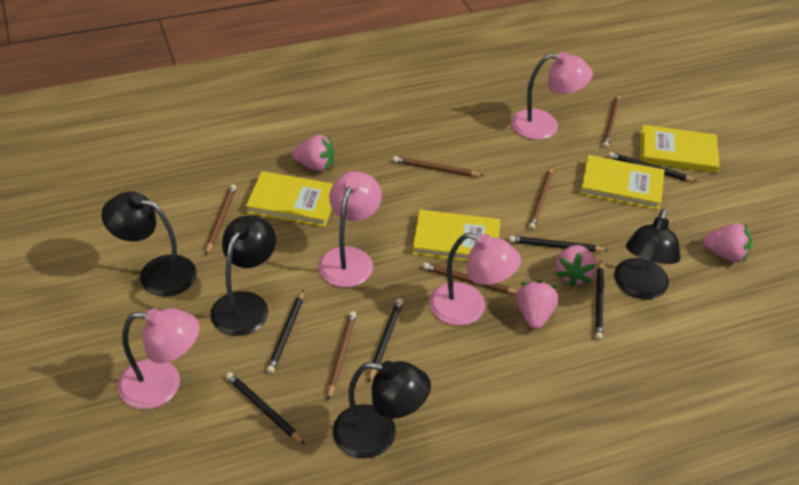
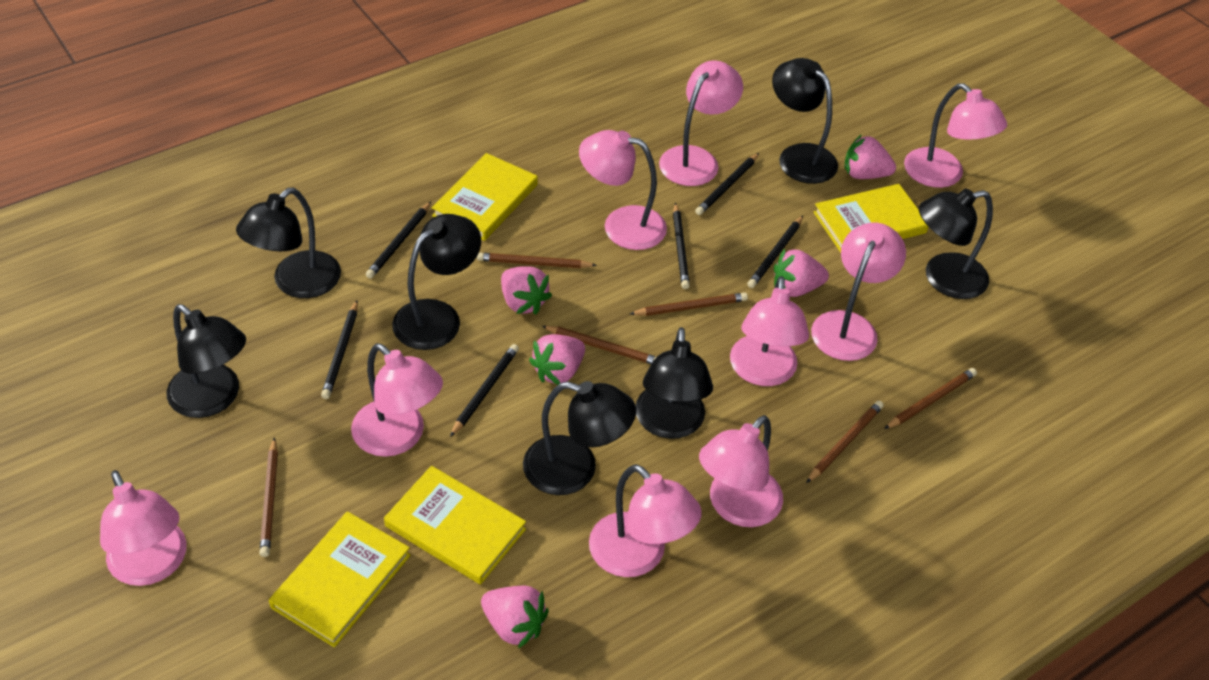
black lamp: 4 -> 7
pink lamp: 4 -> 9
pink strawberry: 4 -> 5

